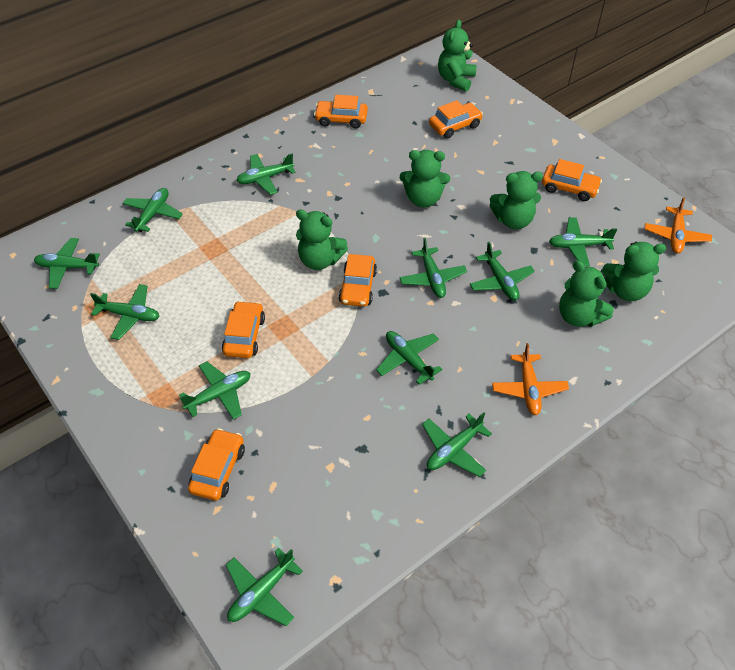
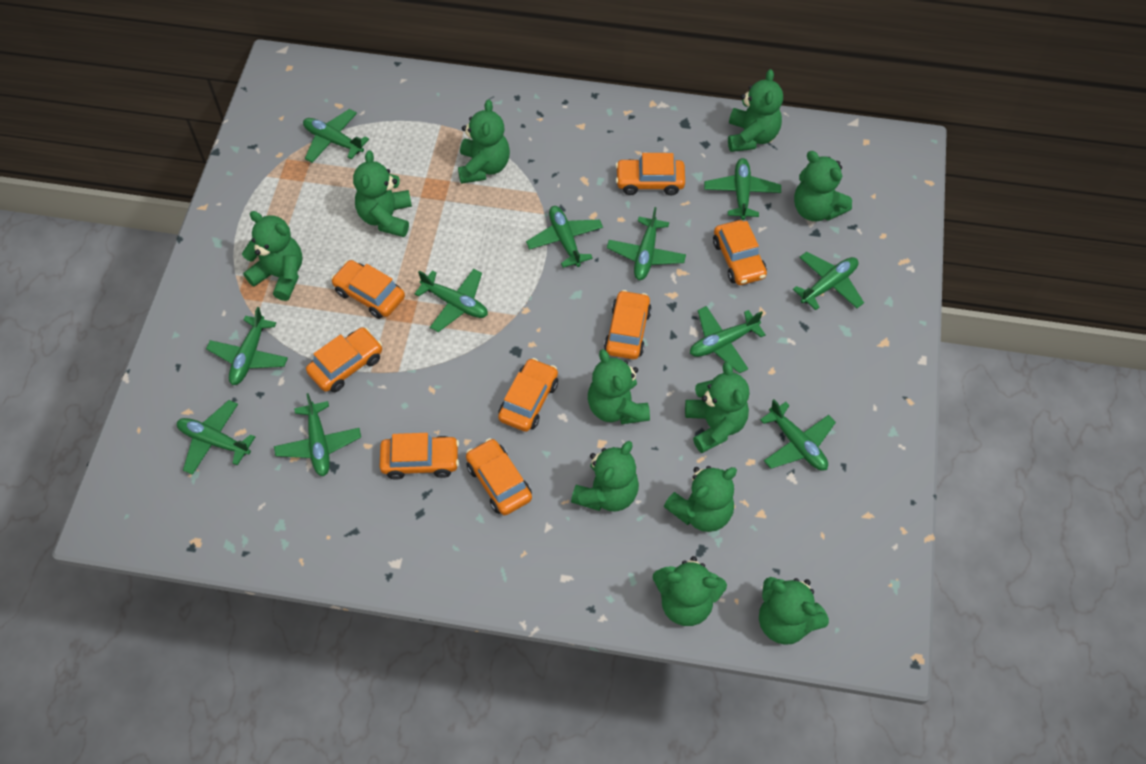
green teddy bear: 6 -> 11
orange car: 6 -> 8
orange plane: 2 -> 0

